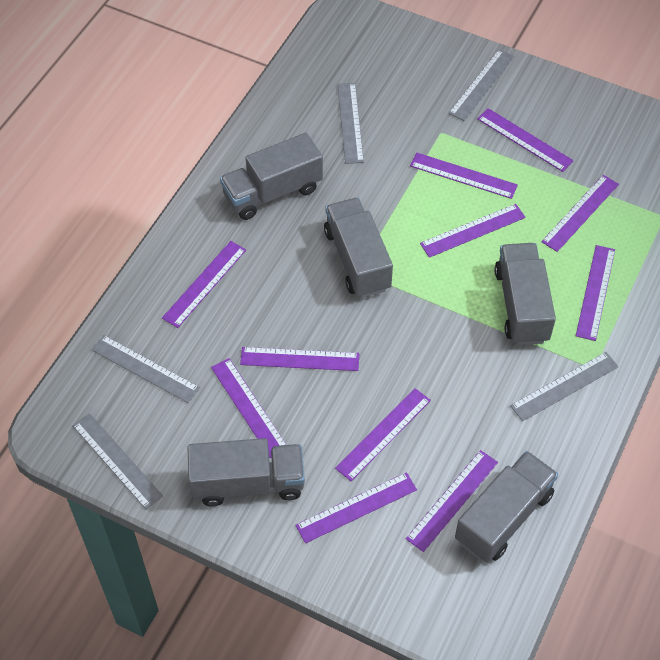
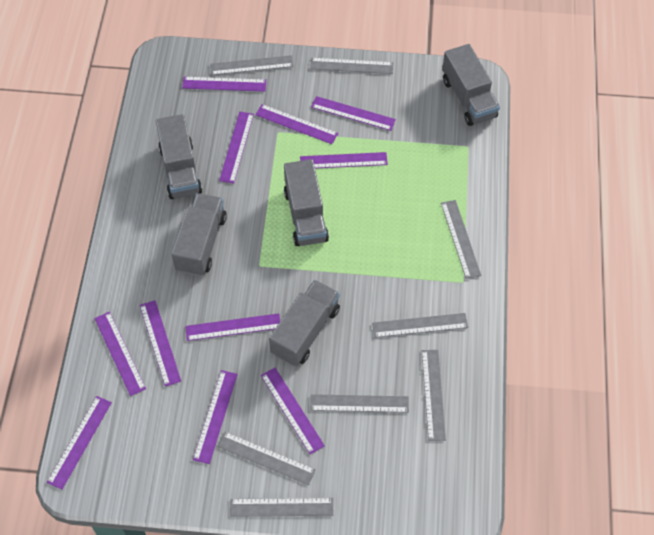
grey ruler: 5 -> 8

